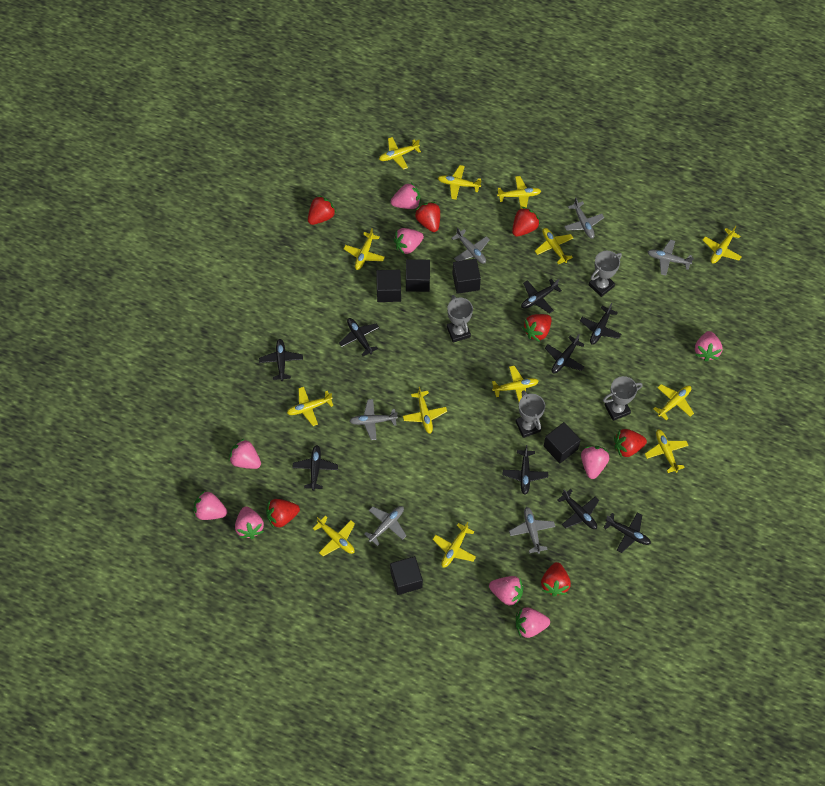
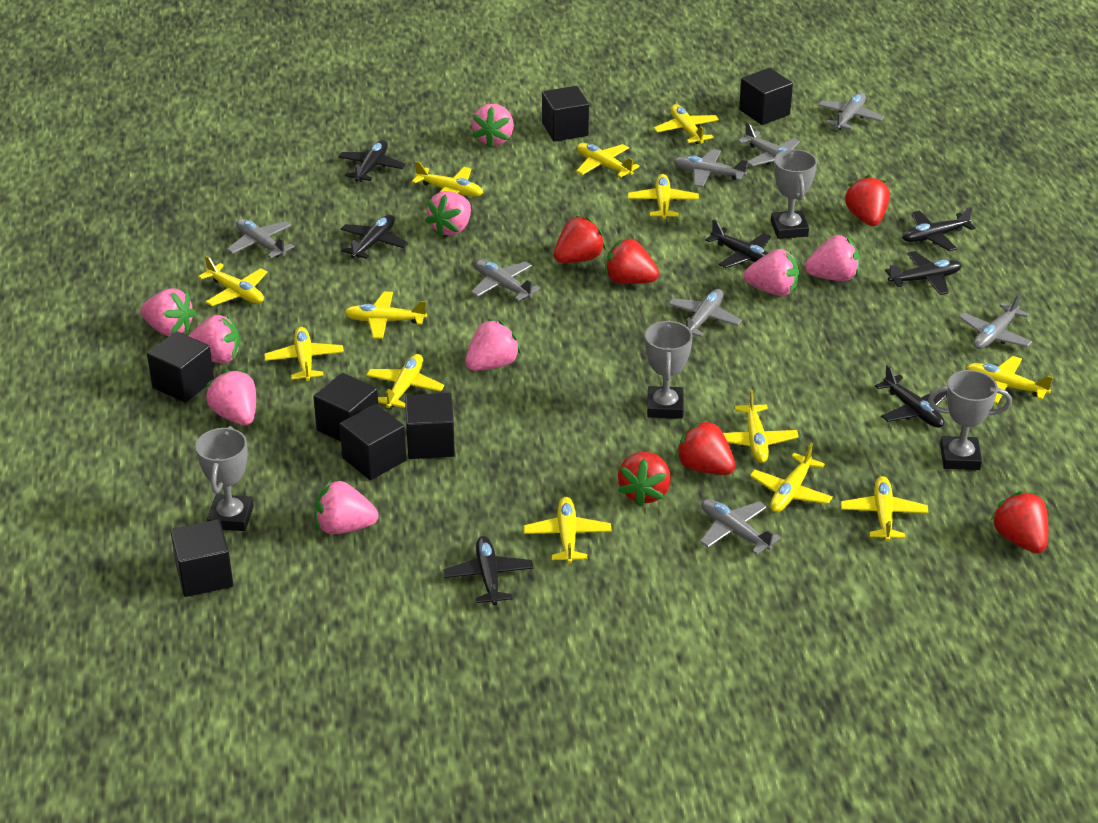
black cube: 5 -> 7
black plane: 9 -> 7
grey plane: 6 -> 8
red strawberry: 7 -> 6

